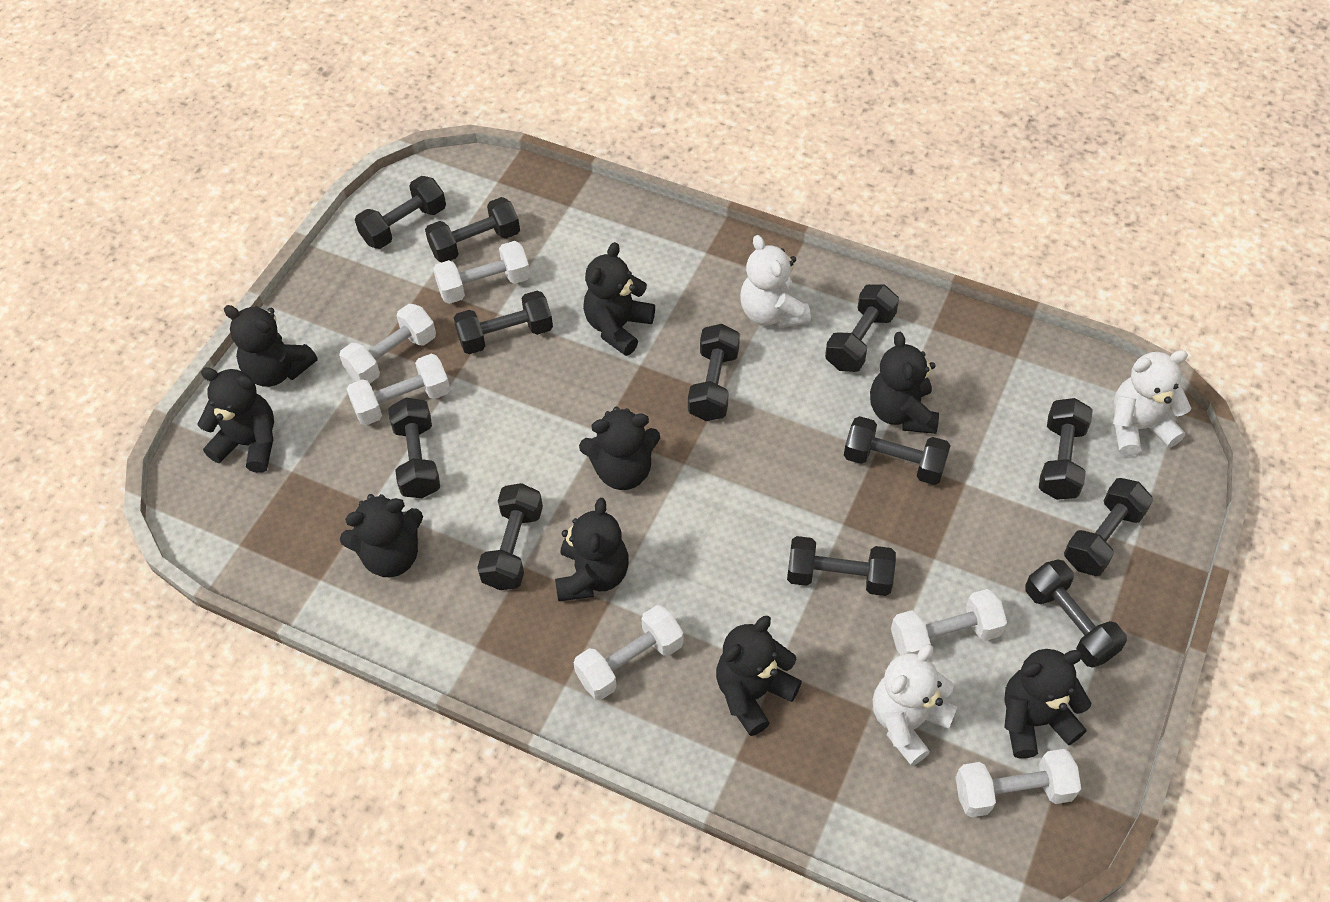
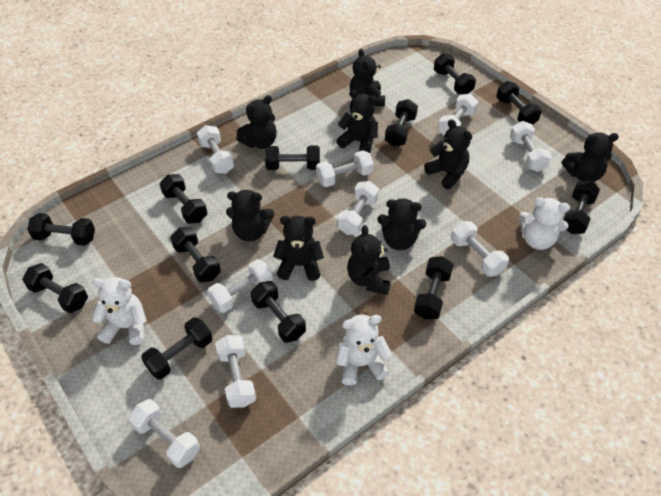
white dumbbell: 6 -> 9

